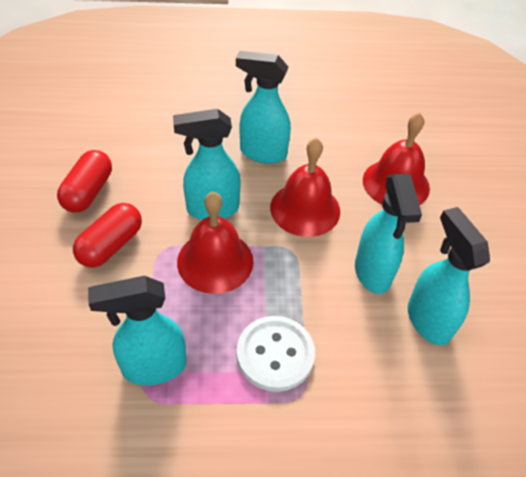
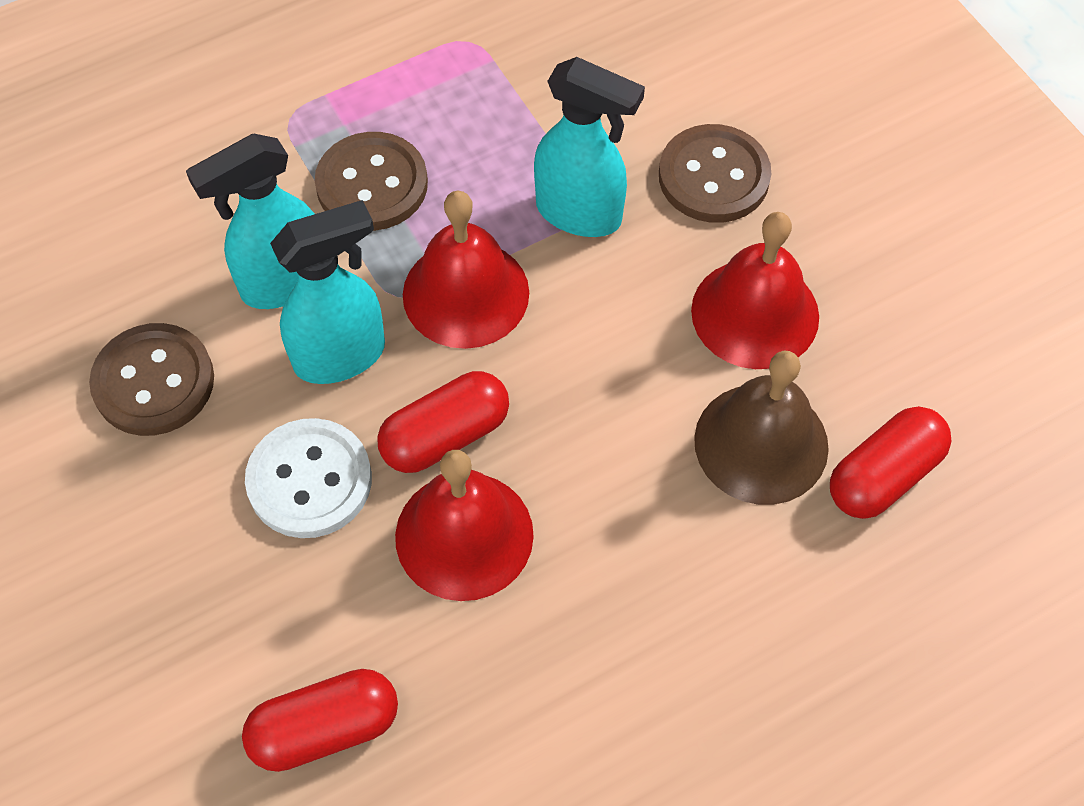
brown bell: 0 -> 1
brown button: 0 -> 3
red capsule: 2 -> 3
turquoise spray bottle: 5 -> 3

